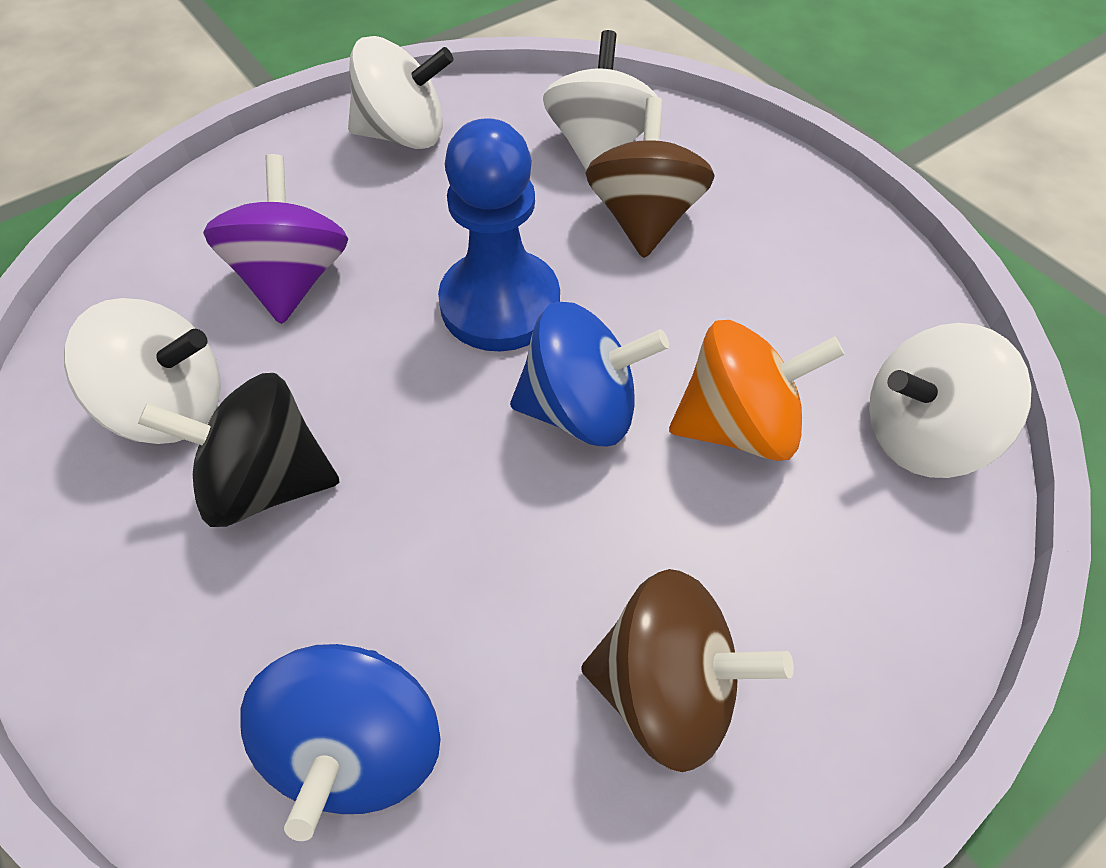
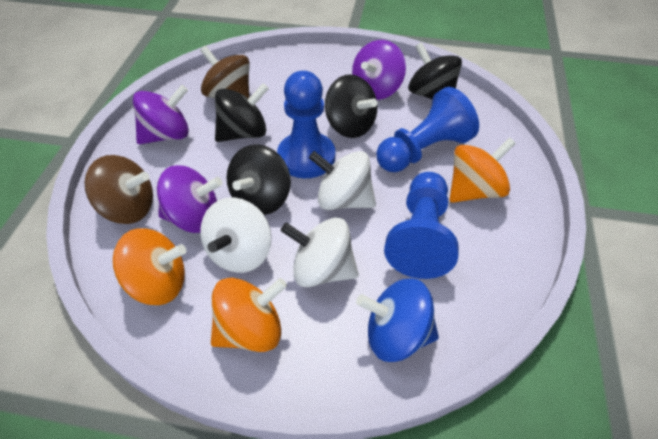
black spinning top: 1 -> 4
blue pawn: 1 -> 3
blue spinning top: 2 -> 1
orange spinning top: 1 -> 3
purple spinning top: 1 -> 3
white spinning top: 4 -> 3

